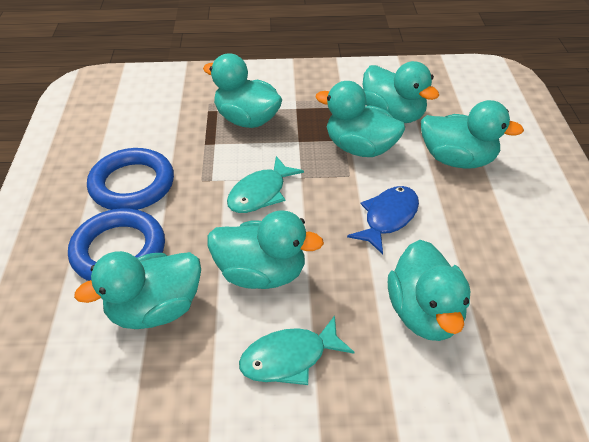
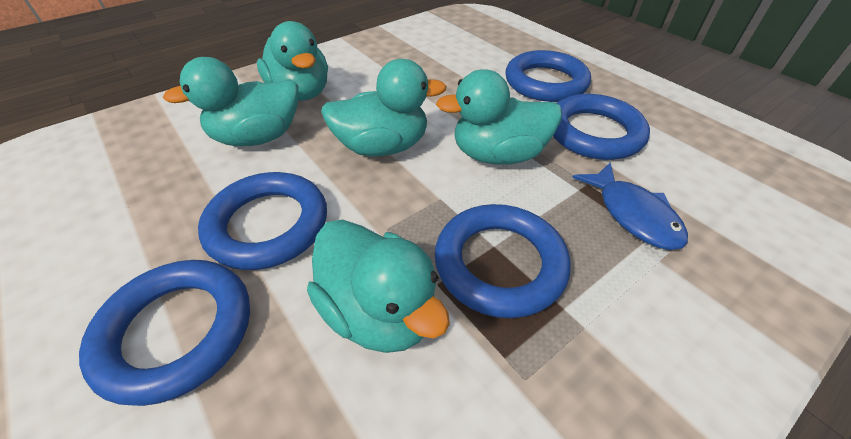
blue ring: 2 -> 5
turquoise duck: 7 -> 5
turquoise fish: 2 -> 0

